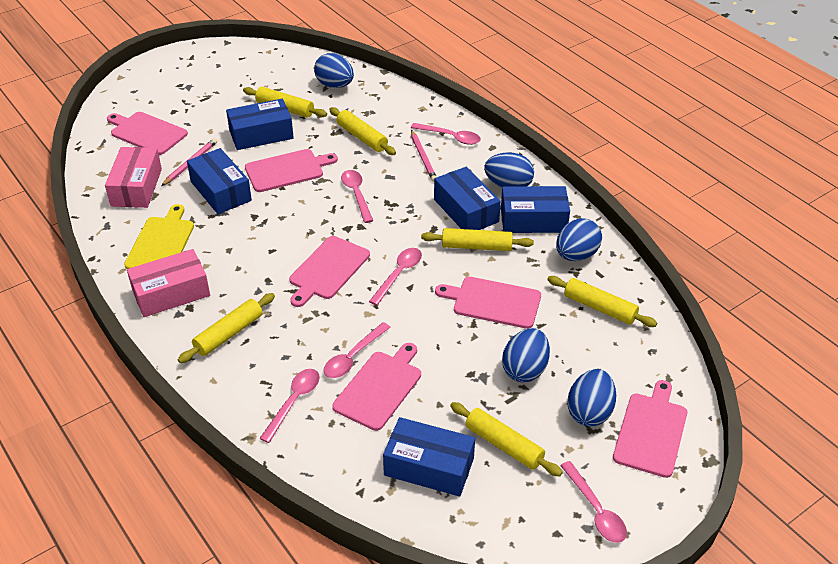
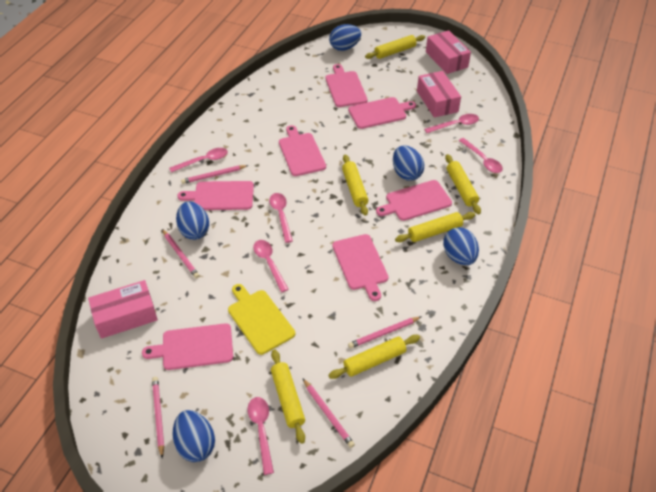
blue box: 5 -> 0
pink box: 2 -> 3
pink cutting board: 6 -> 7
pink pencil: 2 -> 5

